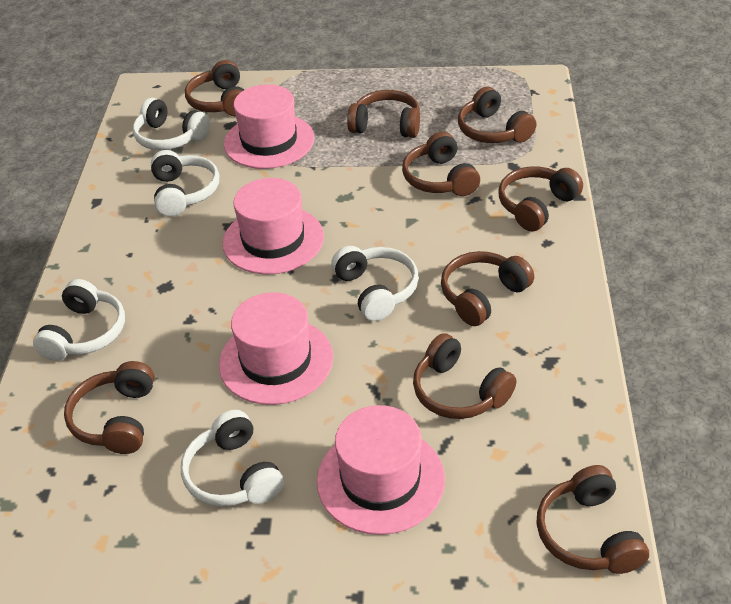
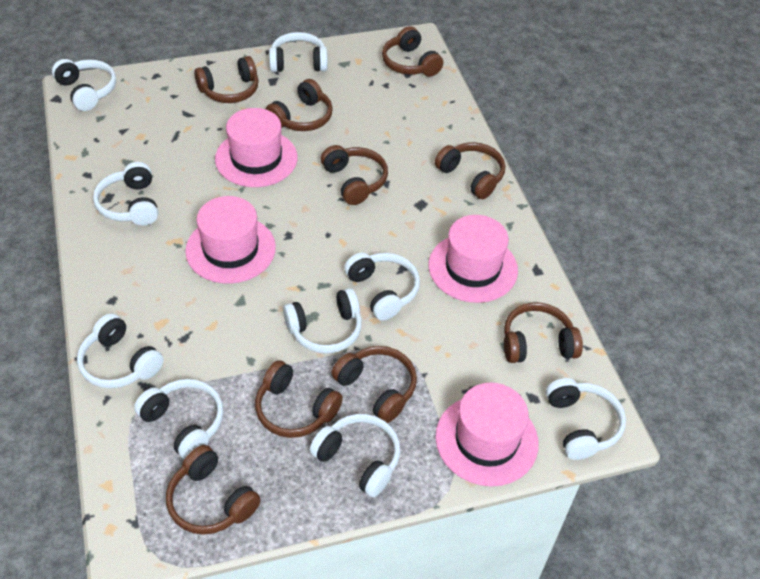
white headphones: 5 -> 9

